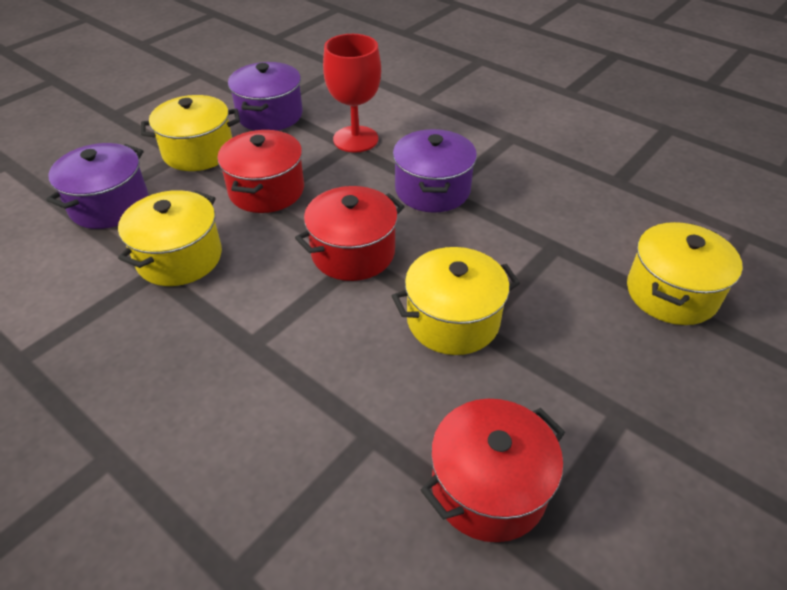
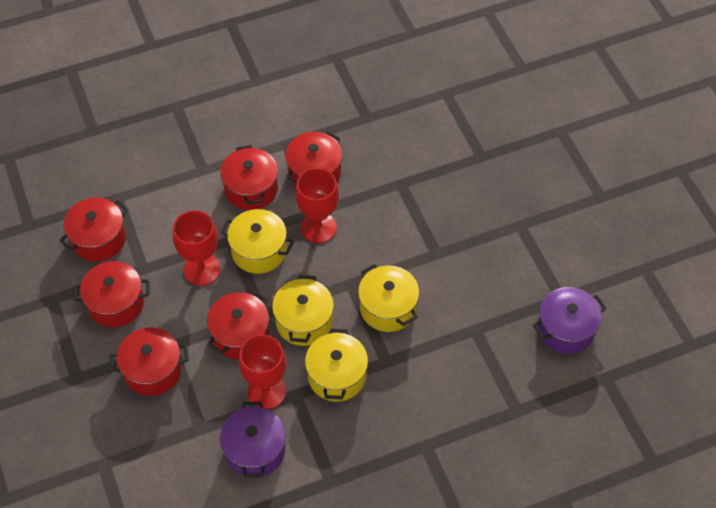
purple pot: 3 -> 2
red goblet: 1 -> 3
red pot: 3 -> 6

